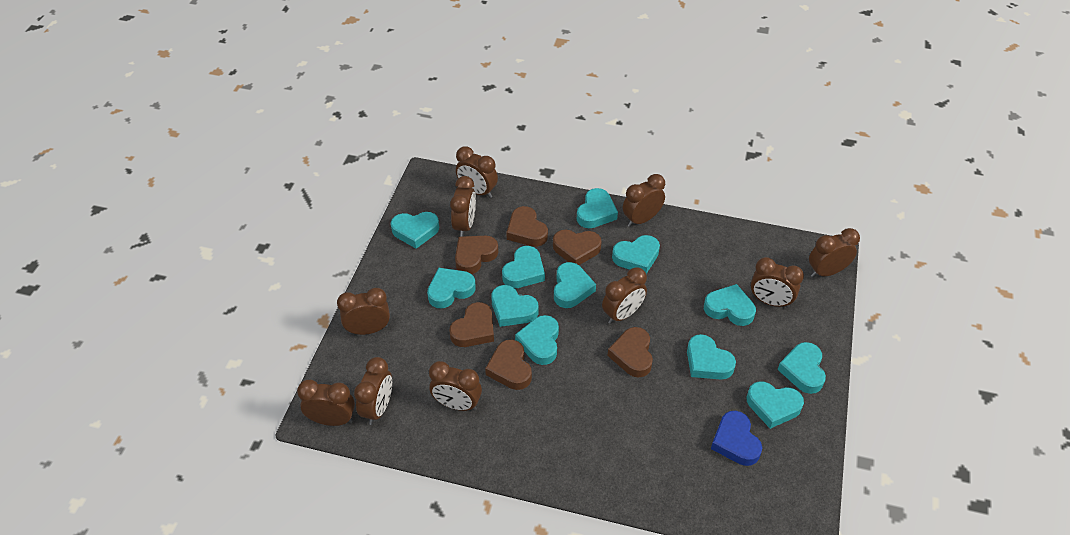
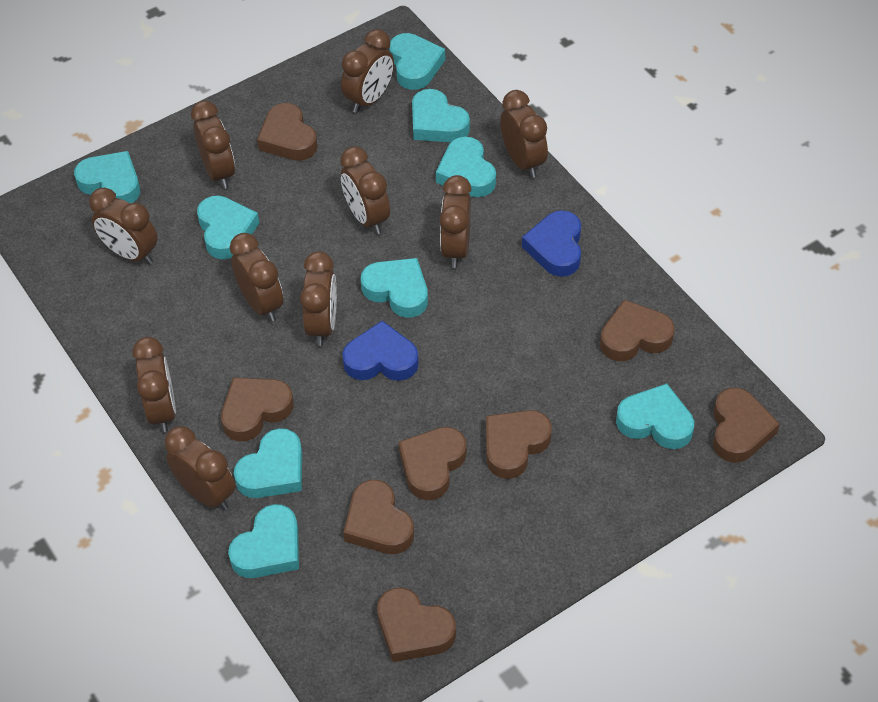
blue heart: 1 -> 2
brown heart: 6 -> 8
turquoise heart: 12 -> 9

